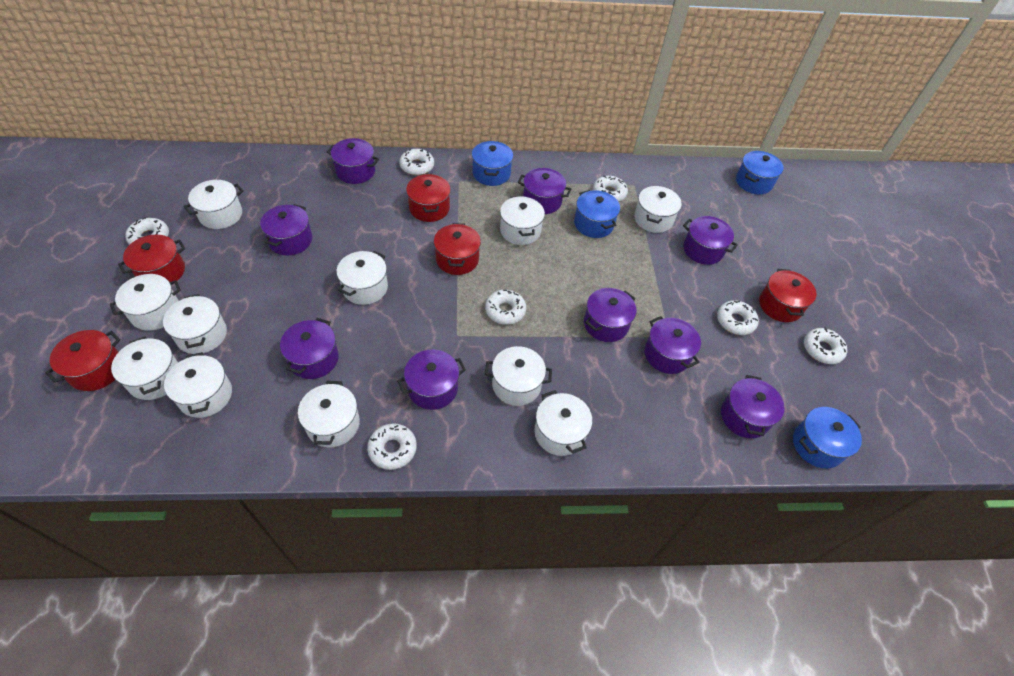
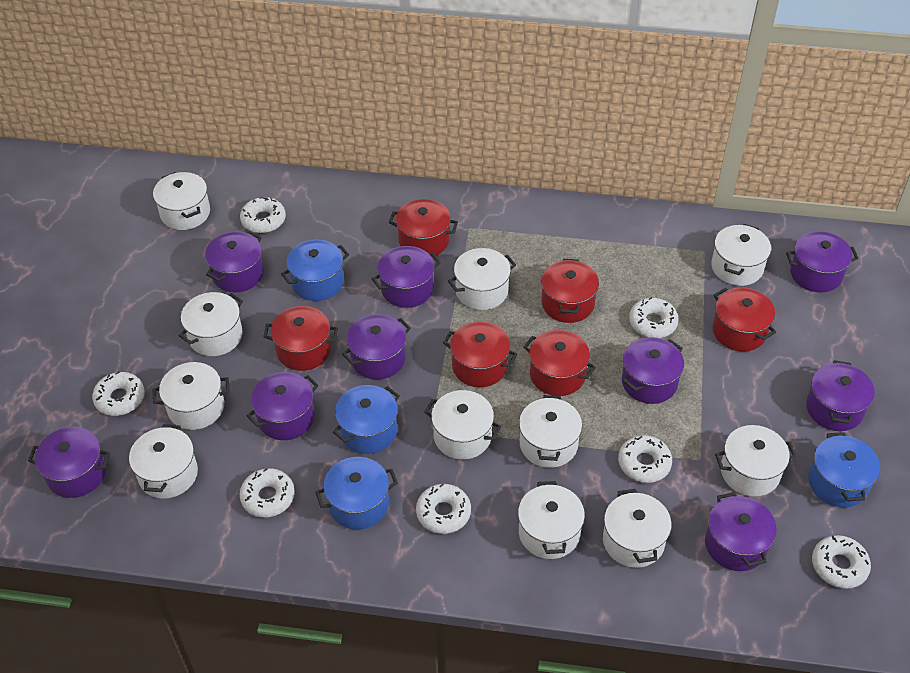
red pot: 5 -> 6

